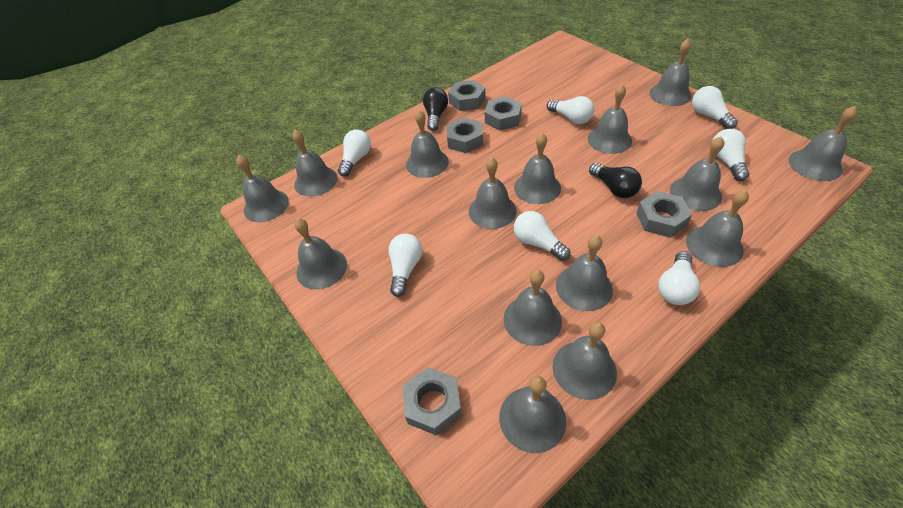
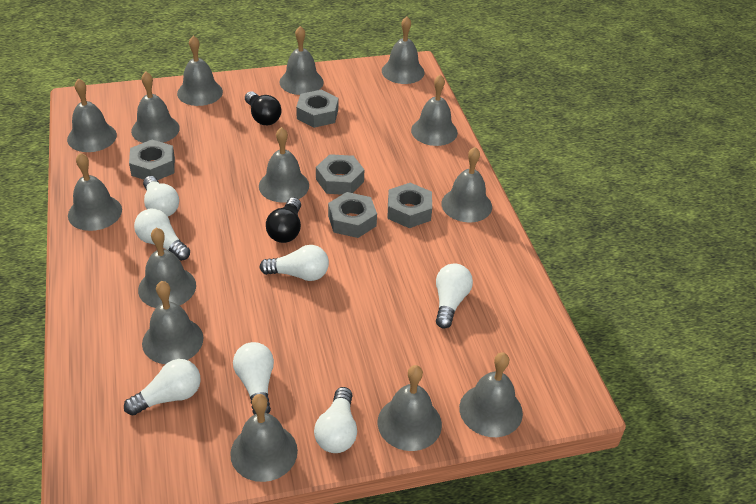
grey bell: 15 -> 14

